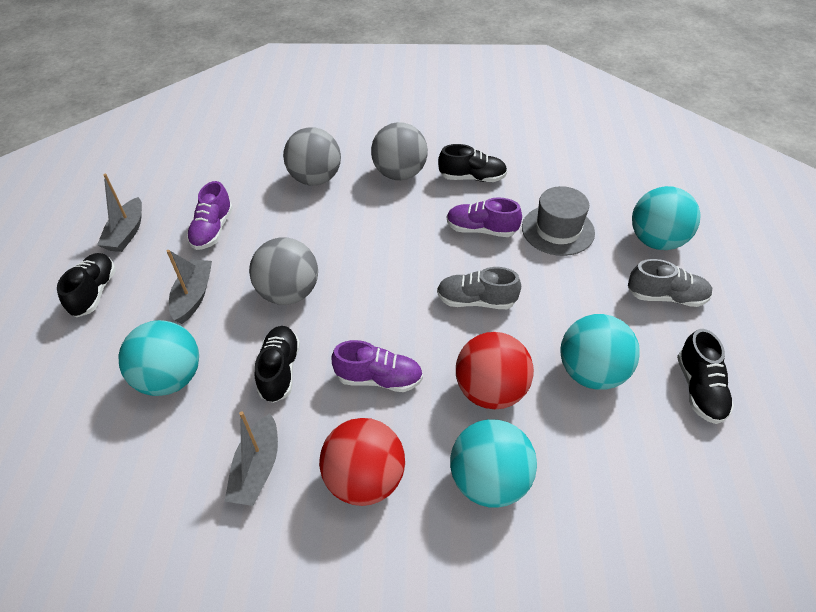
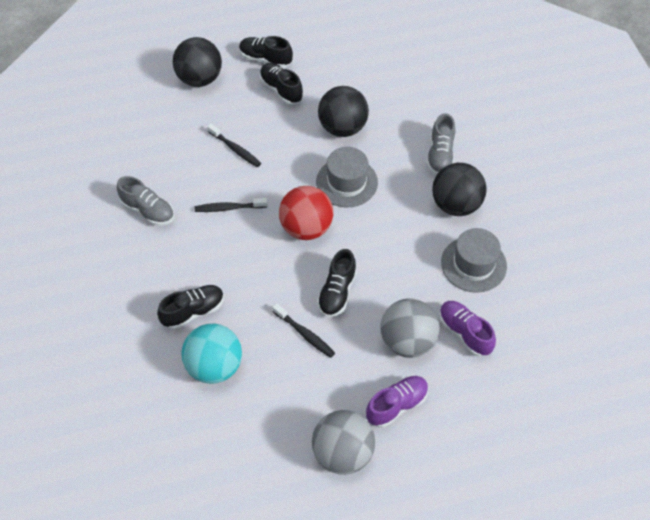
black ball: 0 -> 3
black toothbrush: 0 -> 3
grey ball: 3 -> 2
grey boat: 3 -> 0
grey hat: 1 -> 2
purple shoe: 3 -> 2
red ball: 2 -> 1
turquoise ball: 4 -> 1

